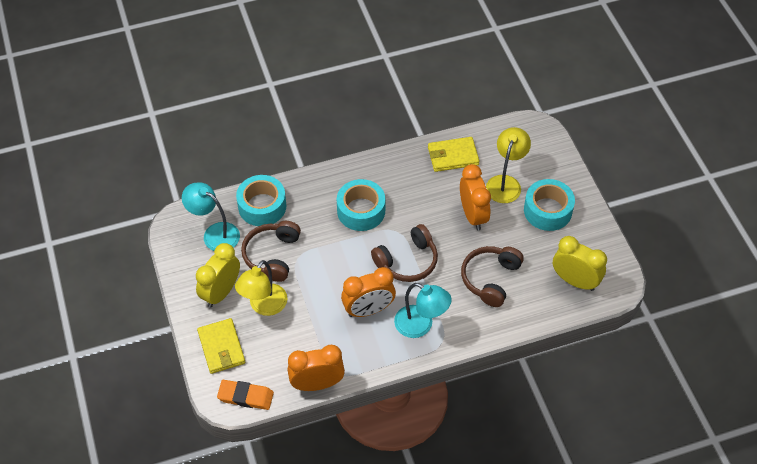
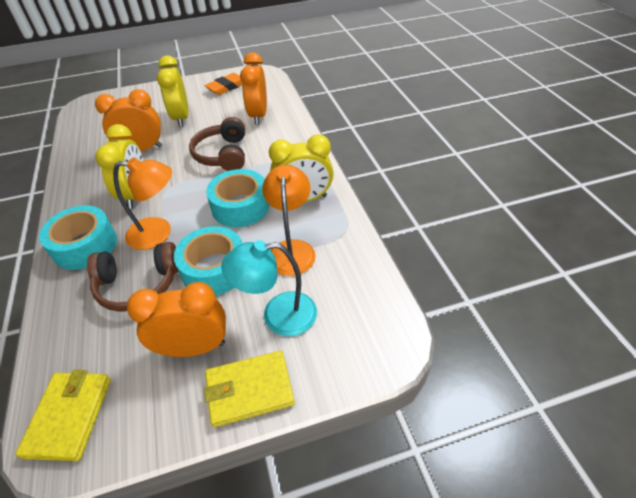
brown headphones: 3 -> 2
orange lamp: 0 -> 2
turquoise lamp: 2 -> 1
yellow clock: 2 -> 3
yellow lamp: 2 -> 0

